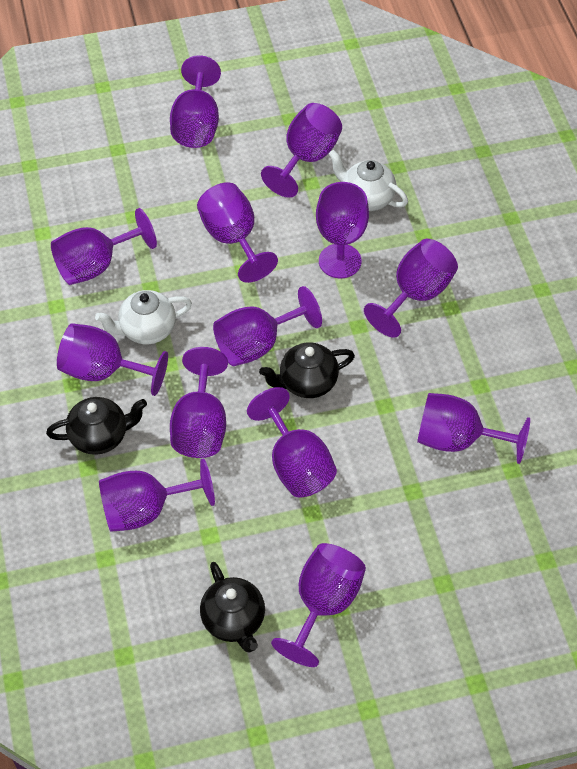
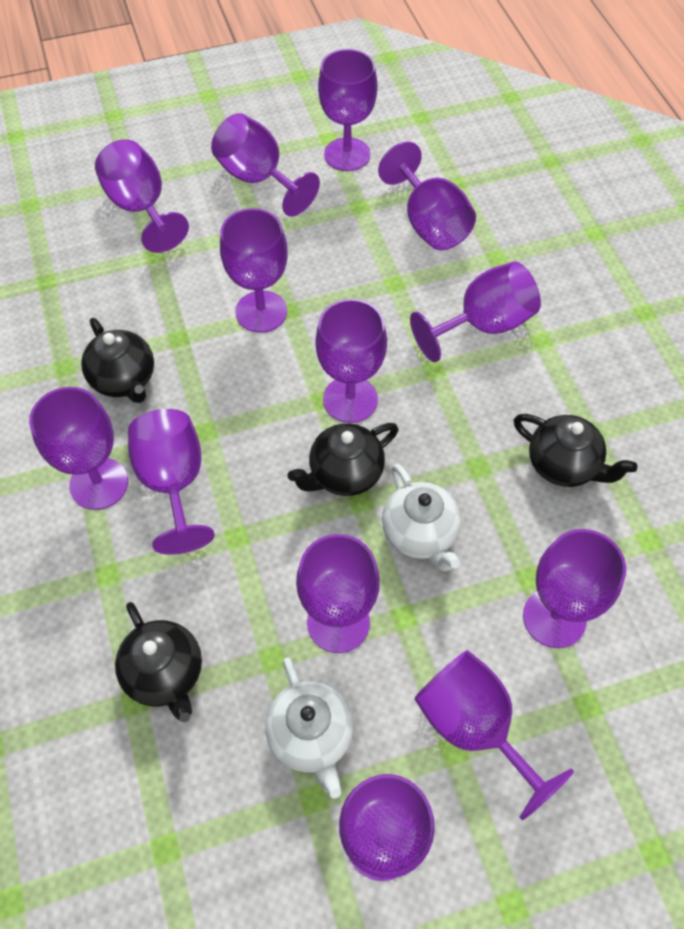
black teapot: 3 -> 4

